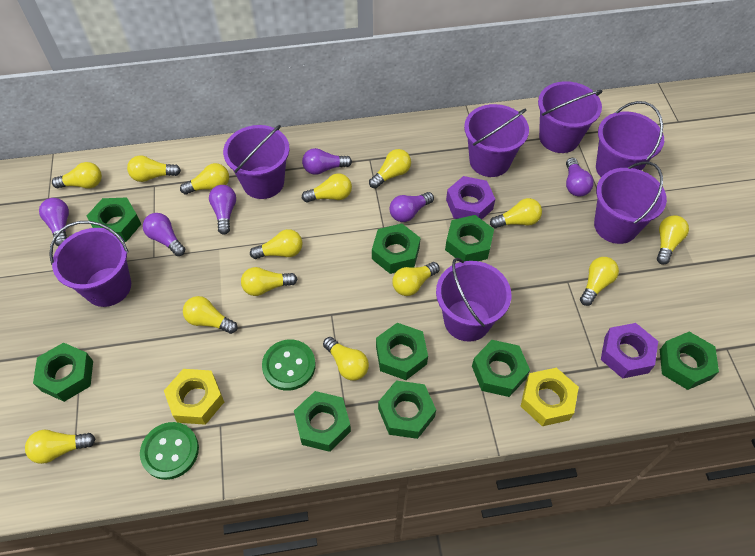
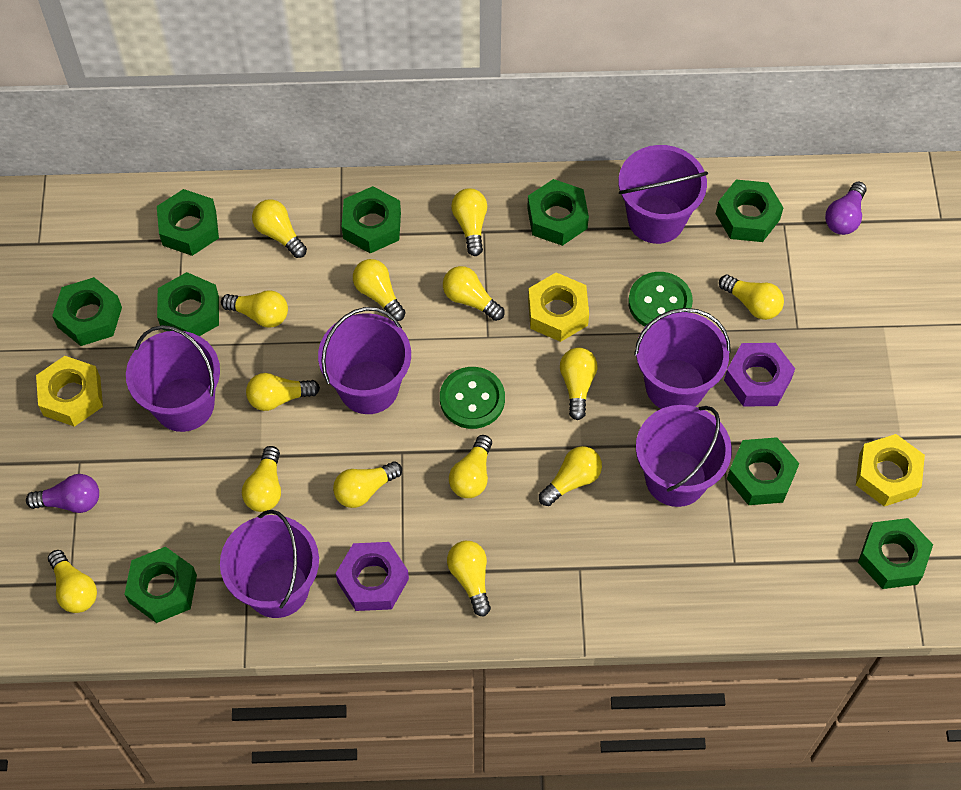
purple bucket: 7 -> 6
purple light bulb: 6 -> 2
yellow nut: 2 -> 3

